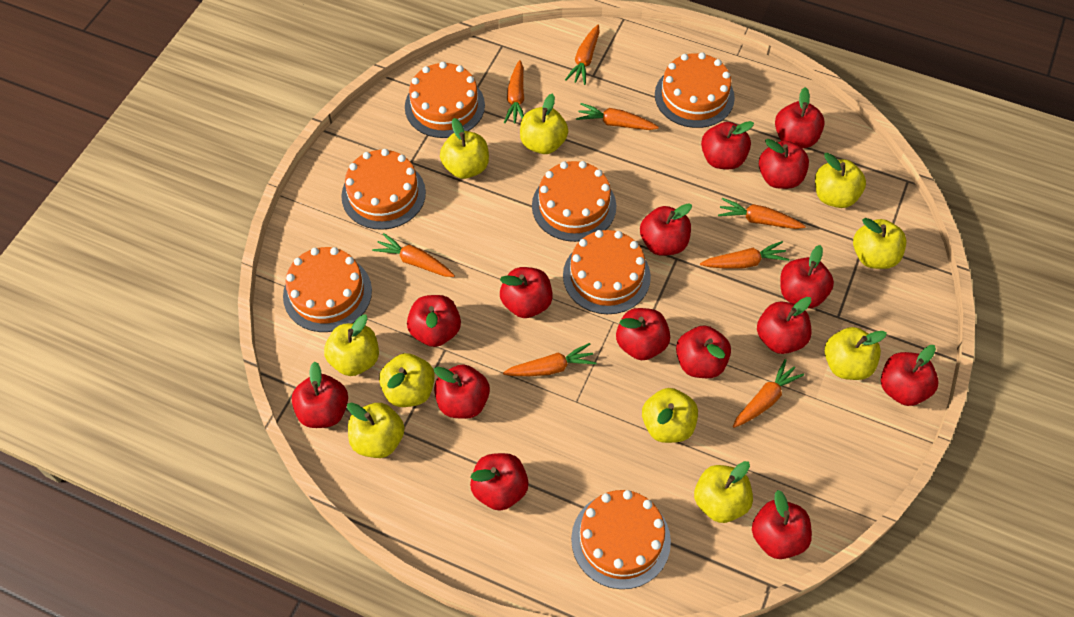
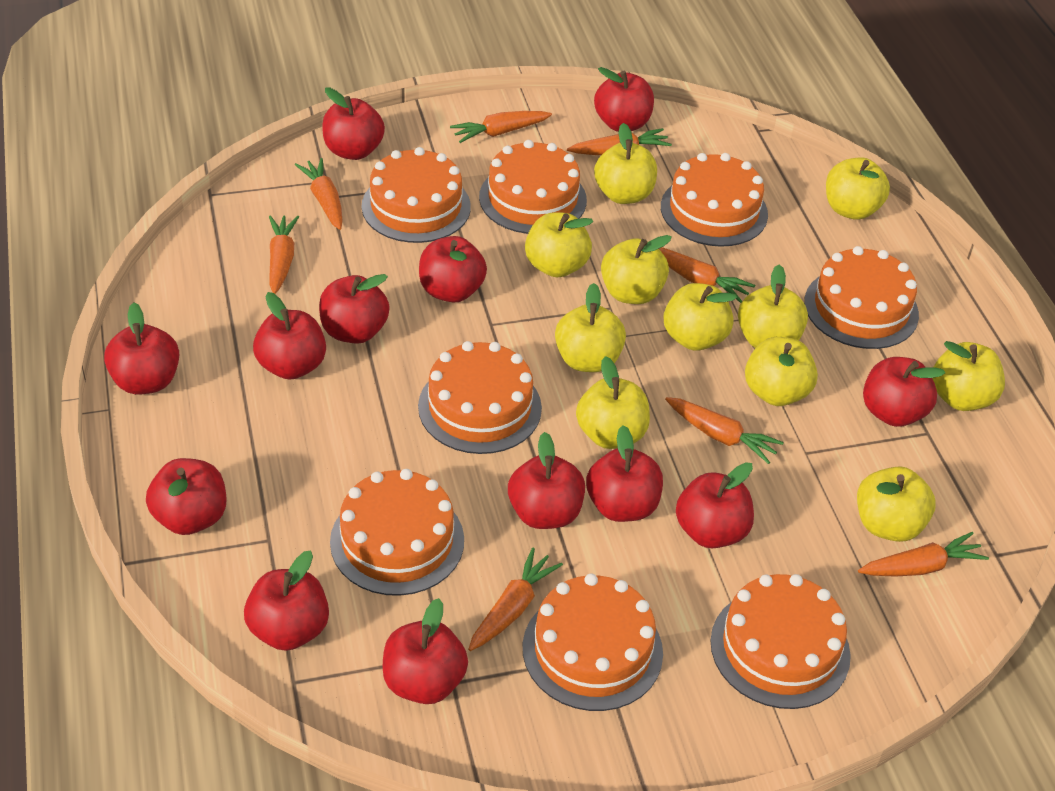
orange cake: 7 -> 8
red apple: 15 -> 13
yellow apple: 10 -> 11

